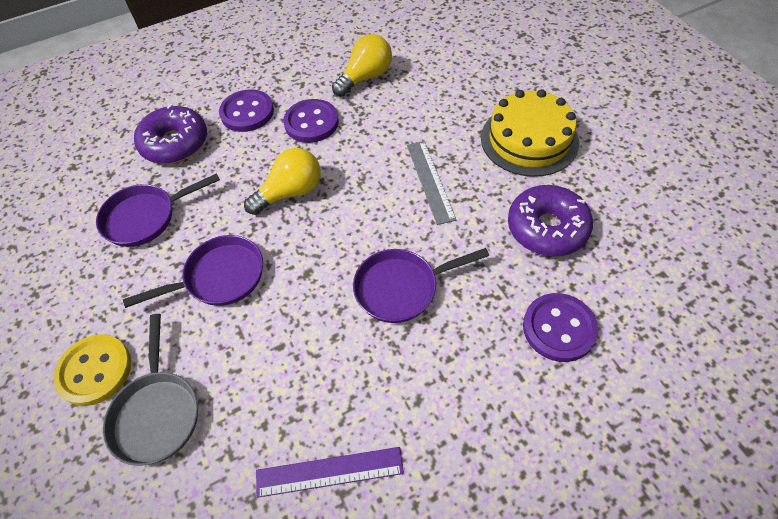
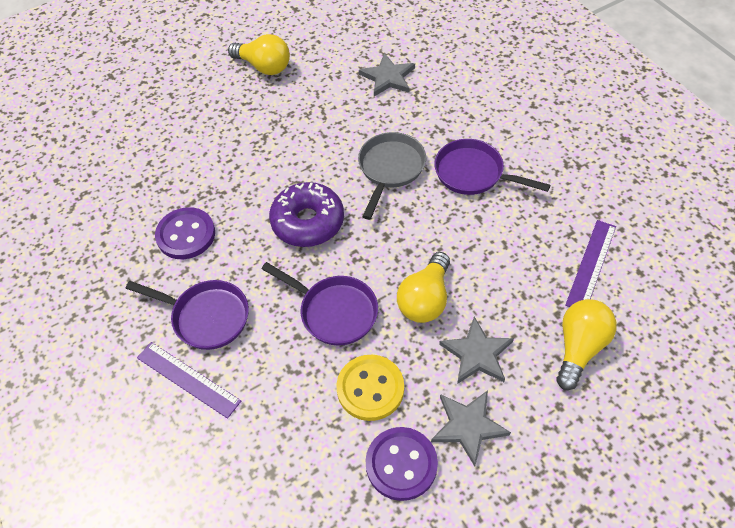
grey ruler: 1 -> 0
grey star: 0 -> 3
purple button: 3 -> 2
purple donut: 2 -> 1
purple ruler: 1 -> 2
yellow cake: 1 -> 0
yellow light bulb: 2 -> 3

